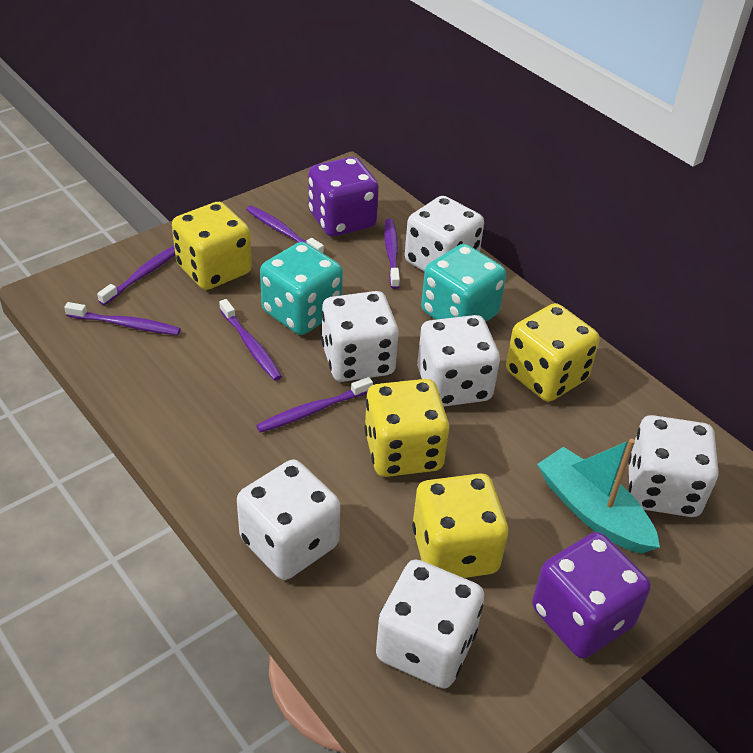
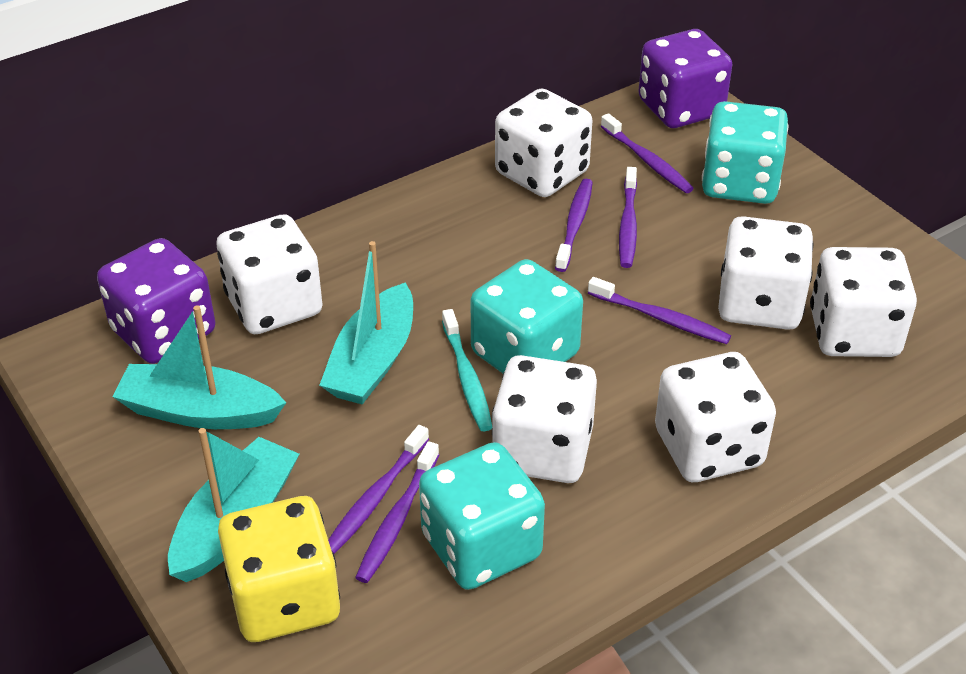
turquoise boat: 1 -> 3
turquoise dice: 2 -> 3
turquoise toothbrush: 0 -> 1
yellow dice: 4 -> 1

